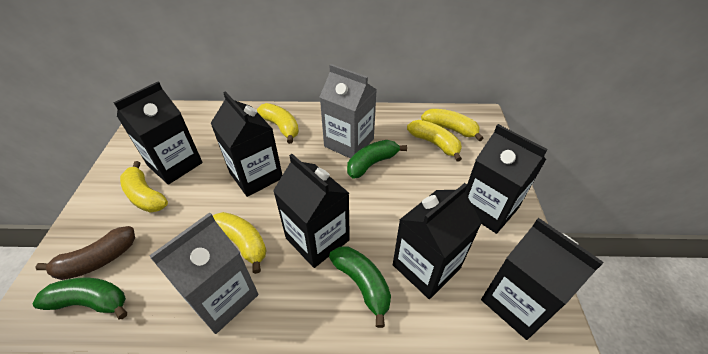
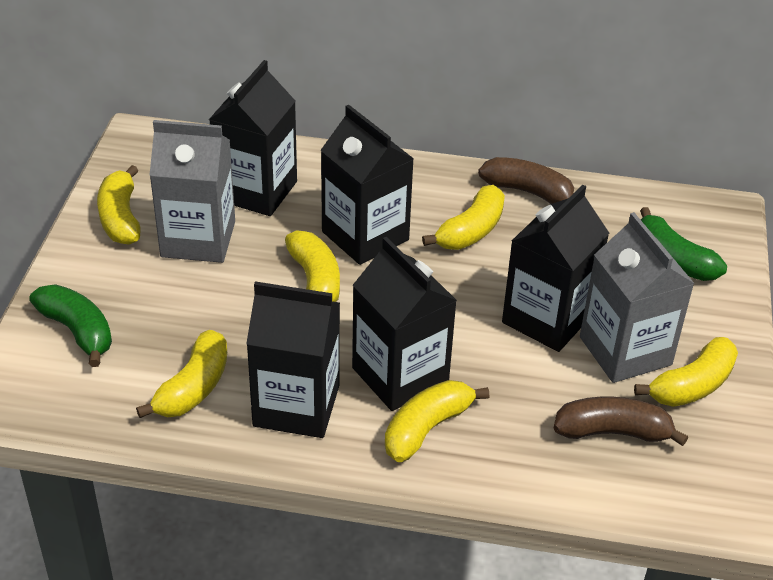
black carton: 6 -> 5
brown banana: 1 -> 2
green banana: 3 -> 2
yellow banana: 5 -> 6

